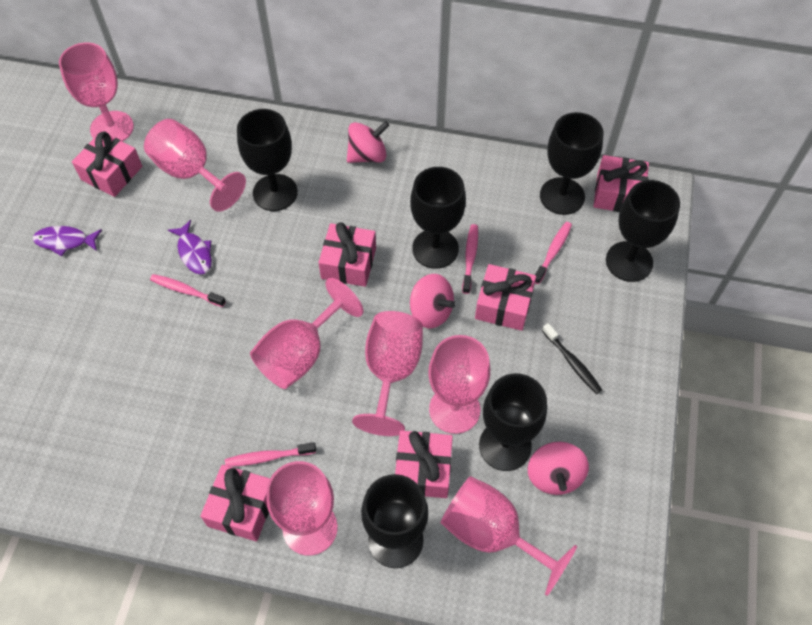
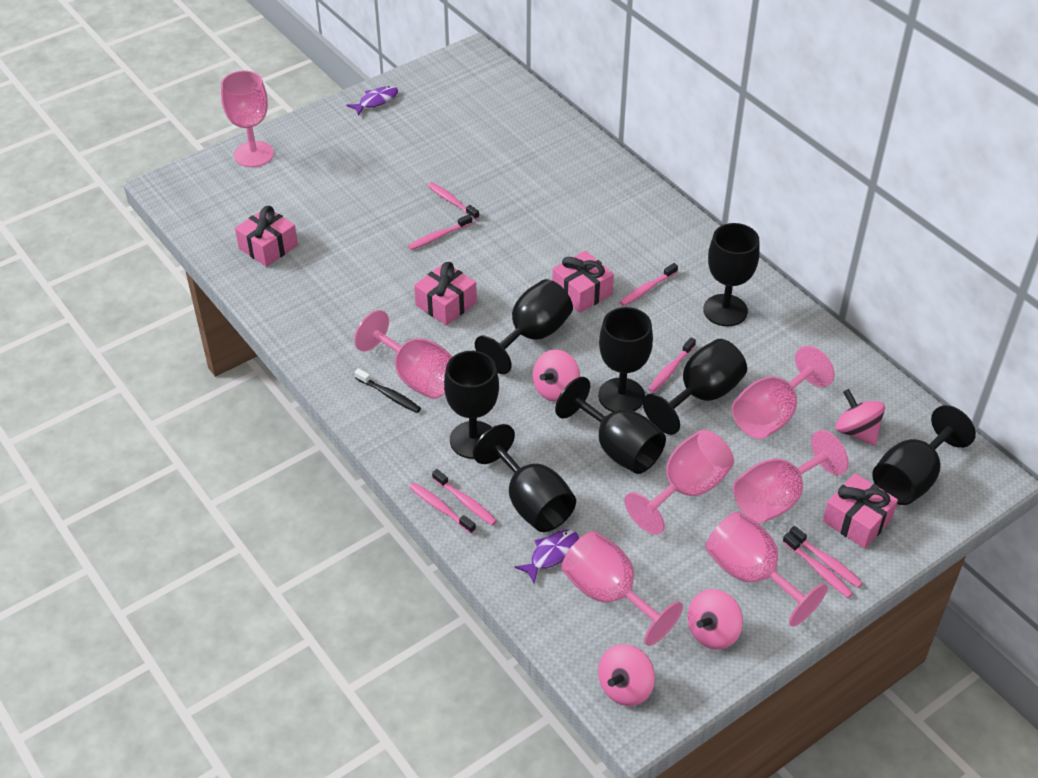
black goblet: 6 -> 8
pink gift: 6 -> 4
pink spinning top: 3 -> 4
pink toothbrush: 4 -> 8

